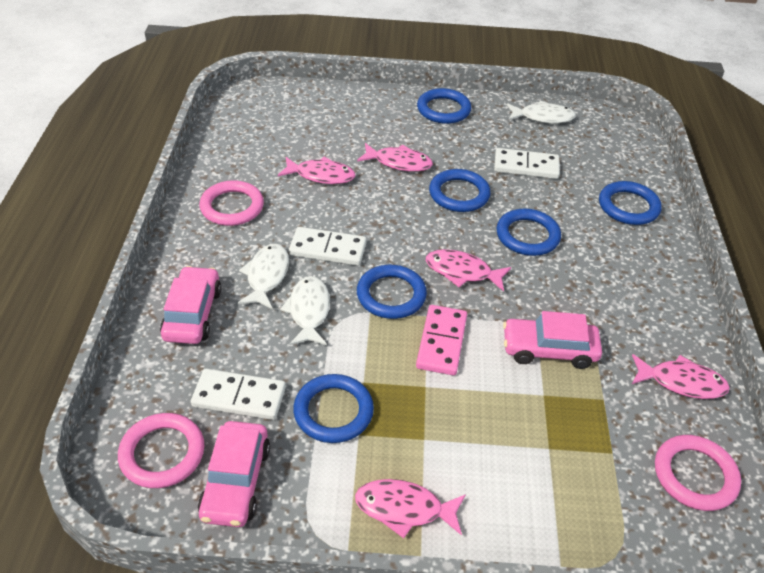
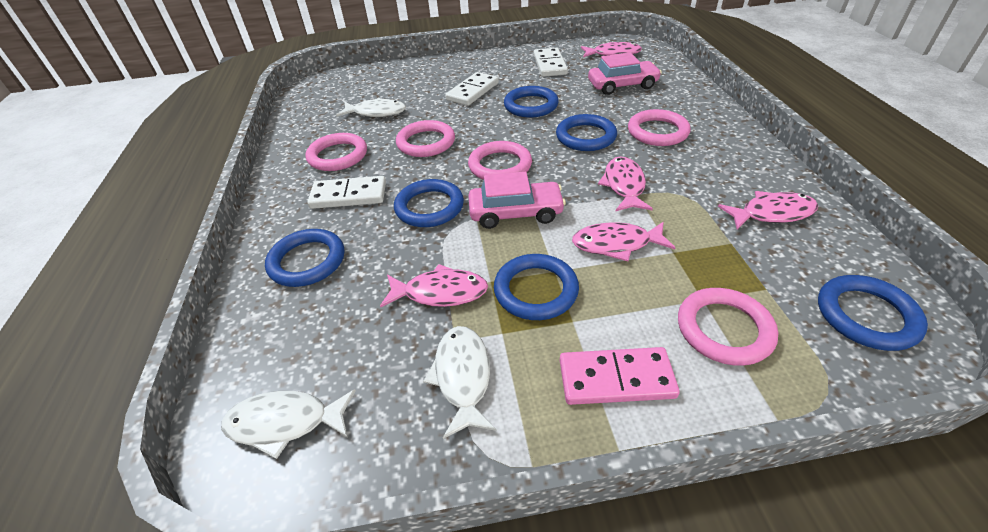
pink car: 3 -> 2
pink ring: 3 -> 5

